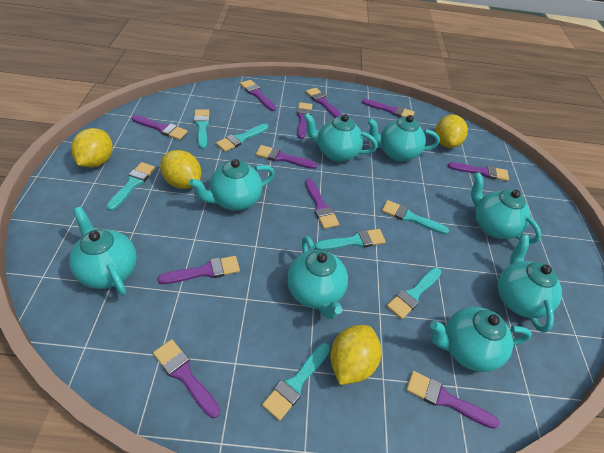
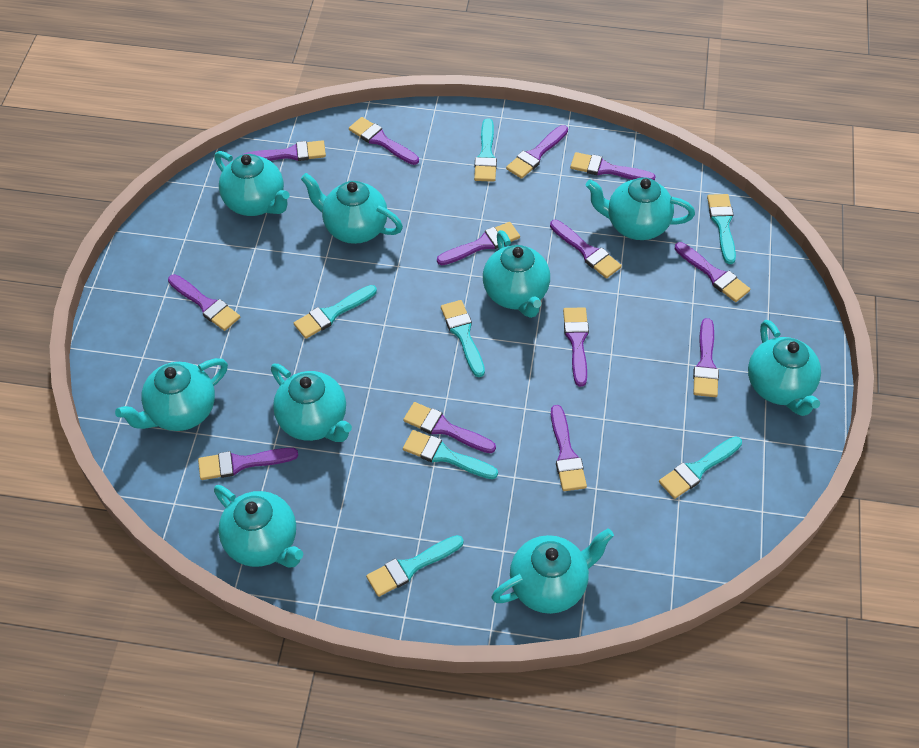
purple brush: 11 -> 13
turquoise teapot: 8 -> 9
yellow lemon: 4 -> 0

